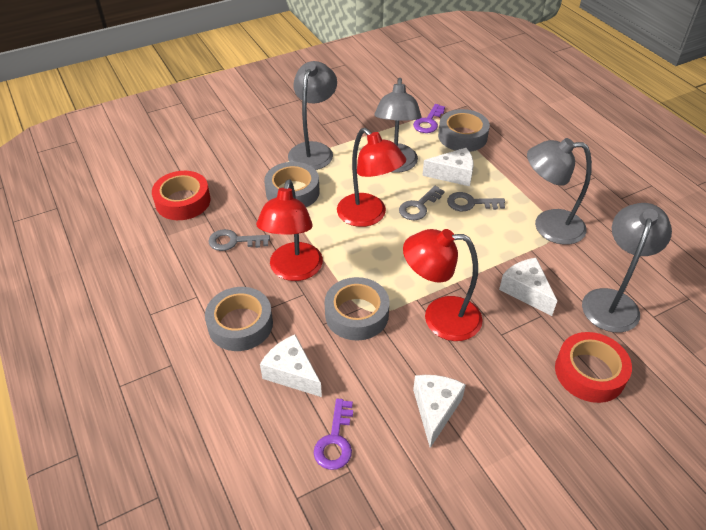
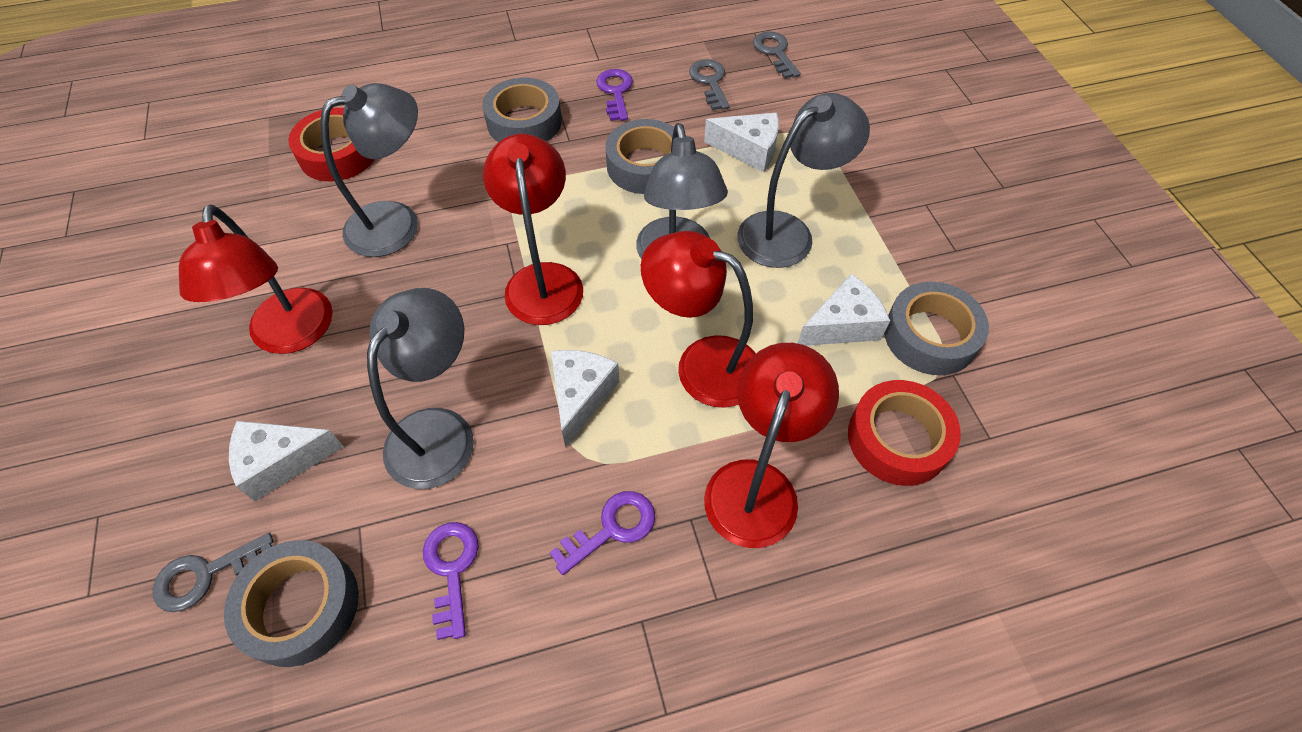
purple key: 2 -> 3
red lamp: 3 -> 4

